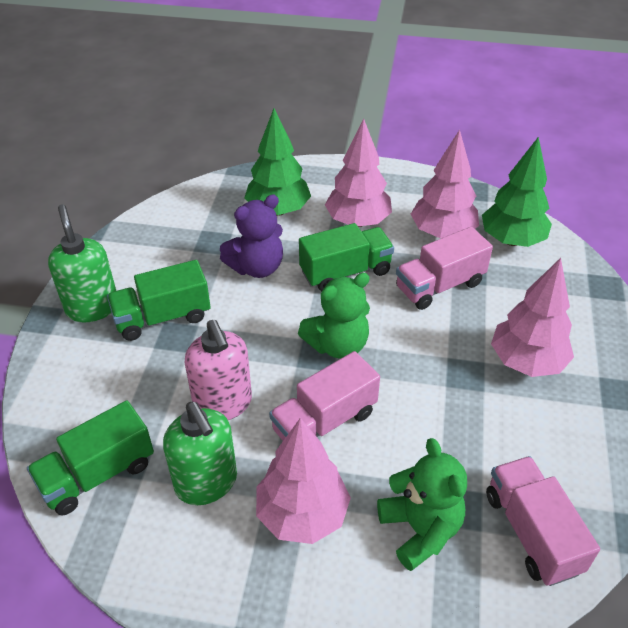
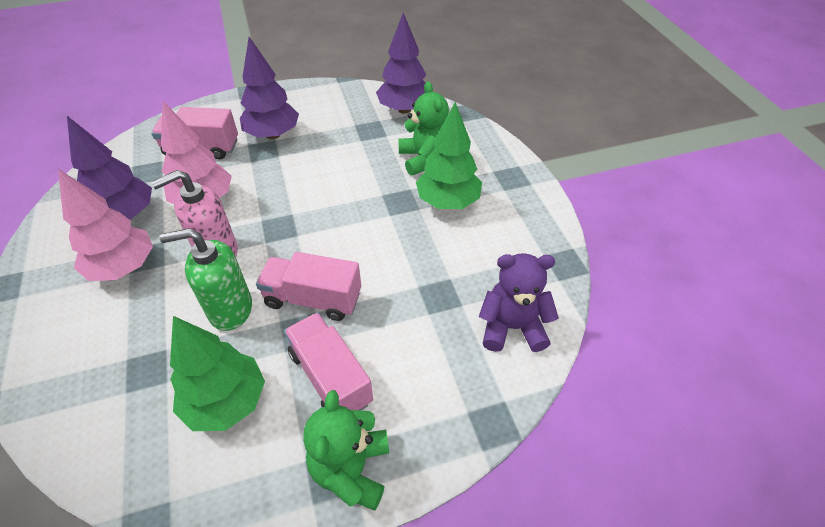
green soap dispenser: 2 -> 1
green truck: 3 -> 0
pink tree: 4 -> 2
purple tree: 0 -> 3

